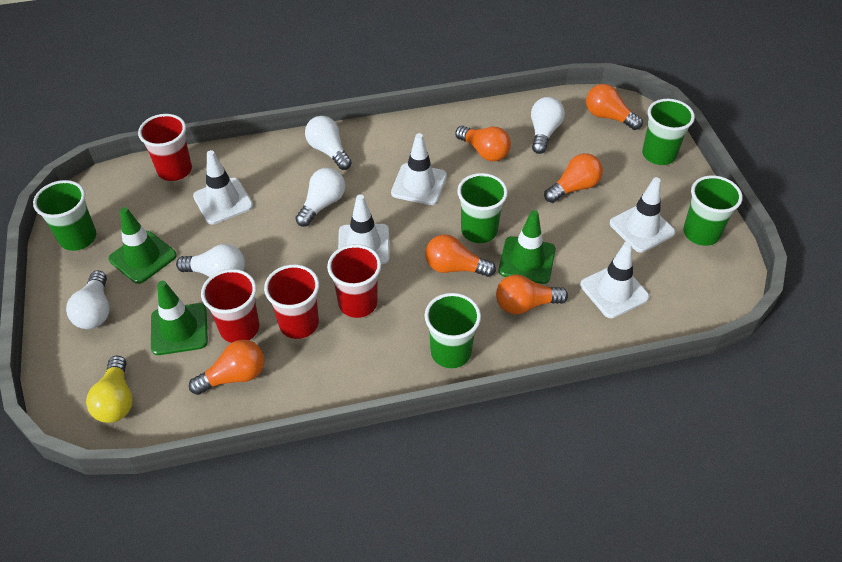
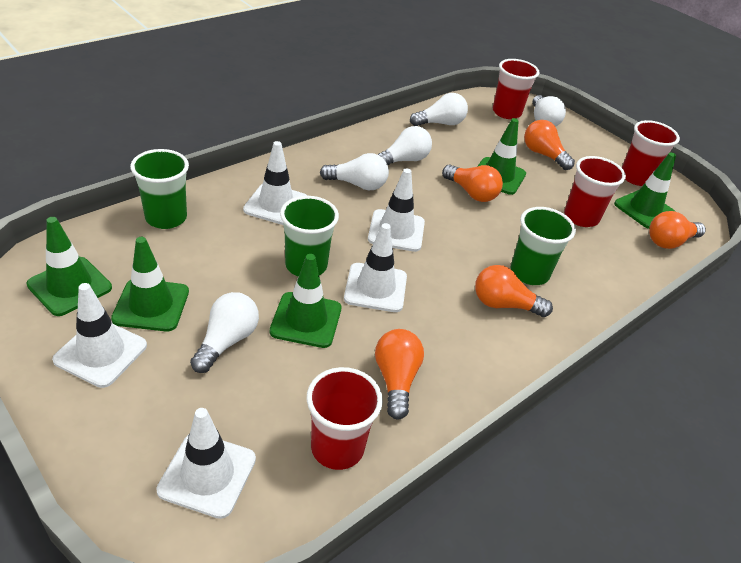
green cup: 5 -> 3
green traffic cone: 3 -> 5
orange light bulb: 6 -> 5
yellow light bulb: 1 -> 0

